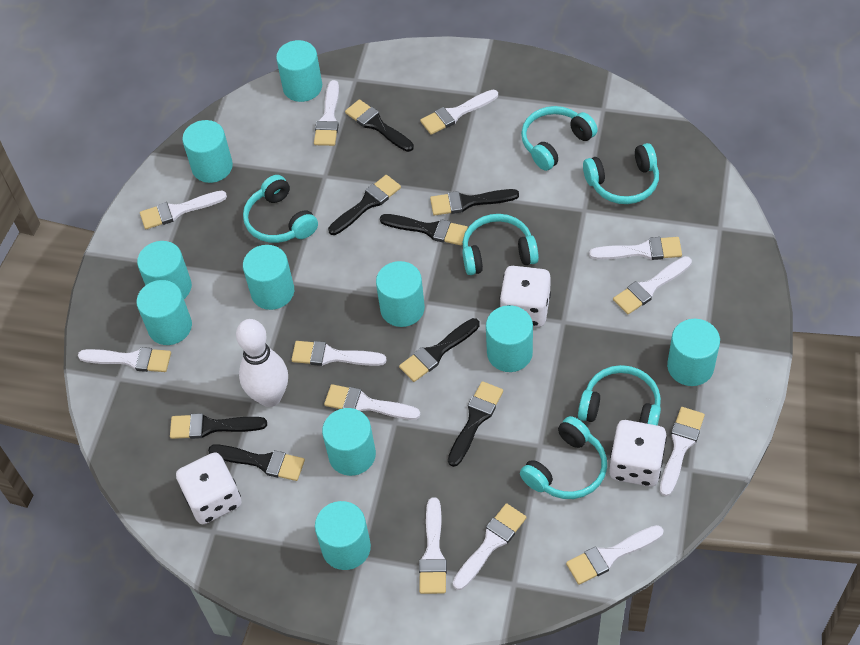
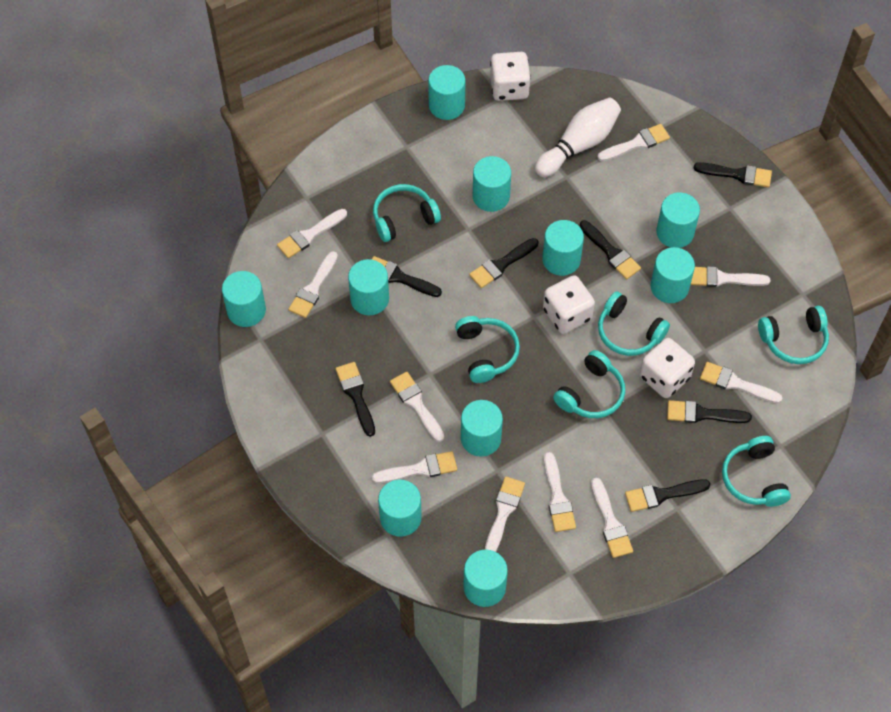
black brush: 8 -> 7
white brush: 12 -> 10

